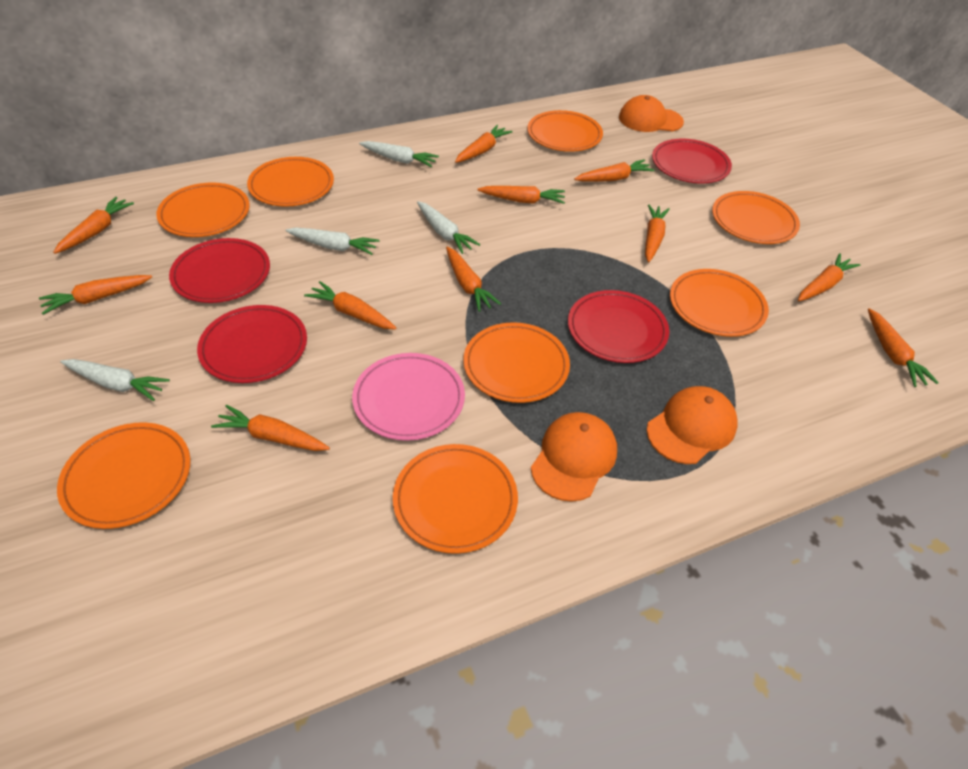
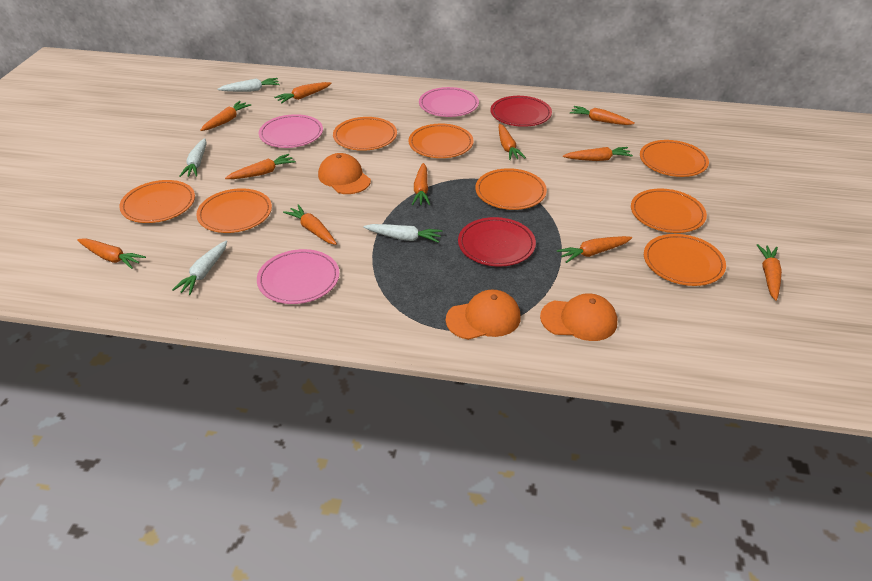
pink plate: 1 -> 3
red plate: 4 -> 2

